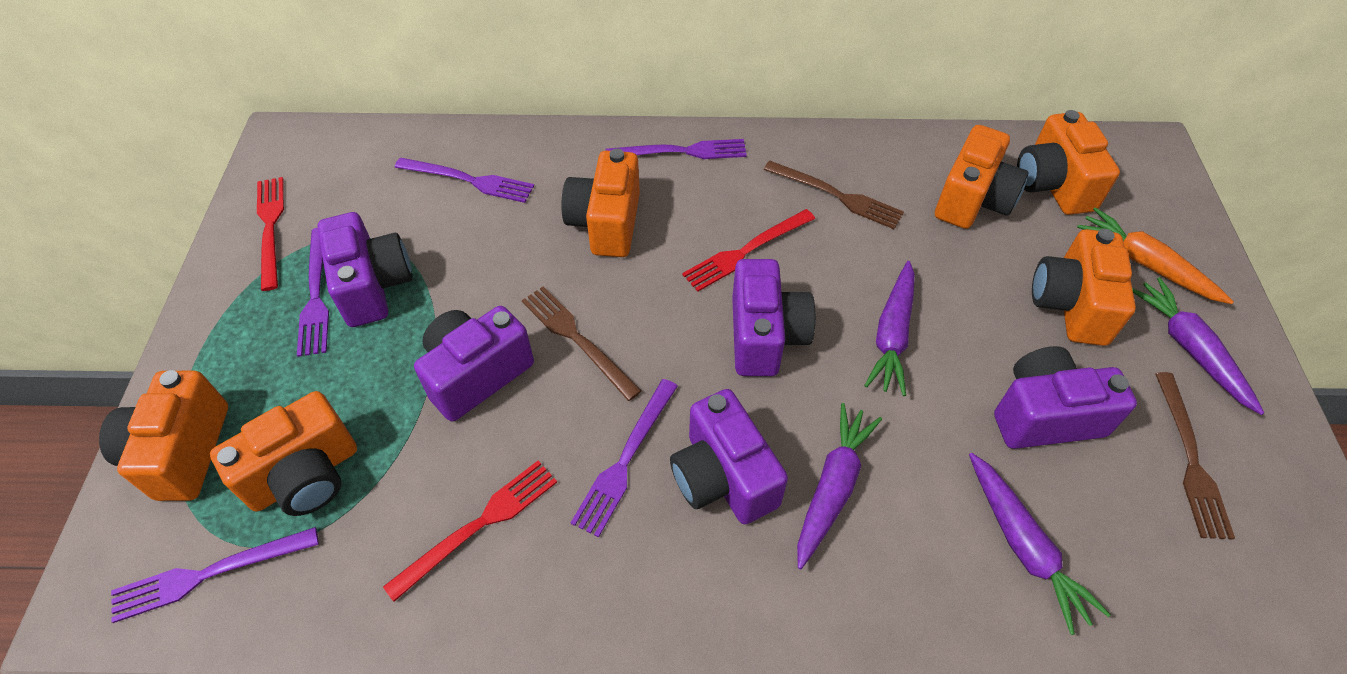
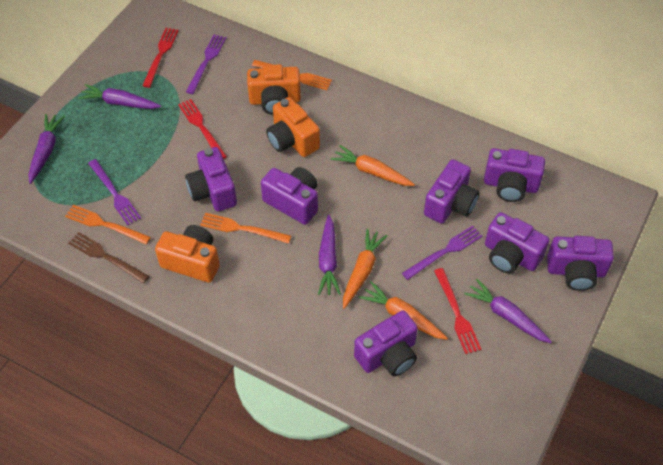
brown fork: 3 -> 1
orange camera: 6 -> 3
orange carrot: 1 -> 3
orange fork: 0 -> 3
purple camera: 5 -> 7
purple fork: 5 -> 3

